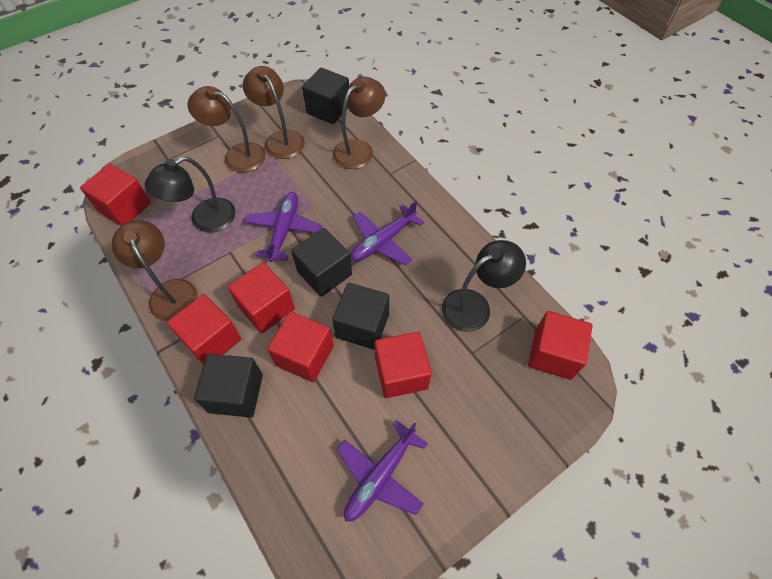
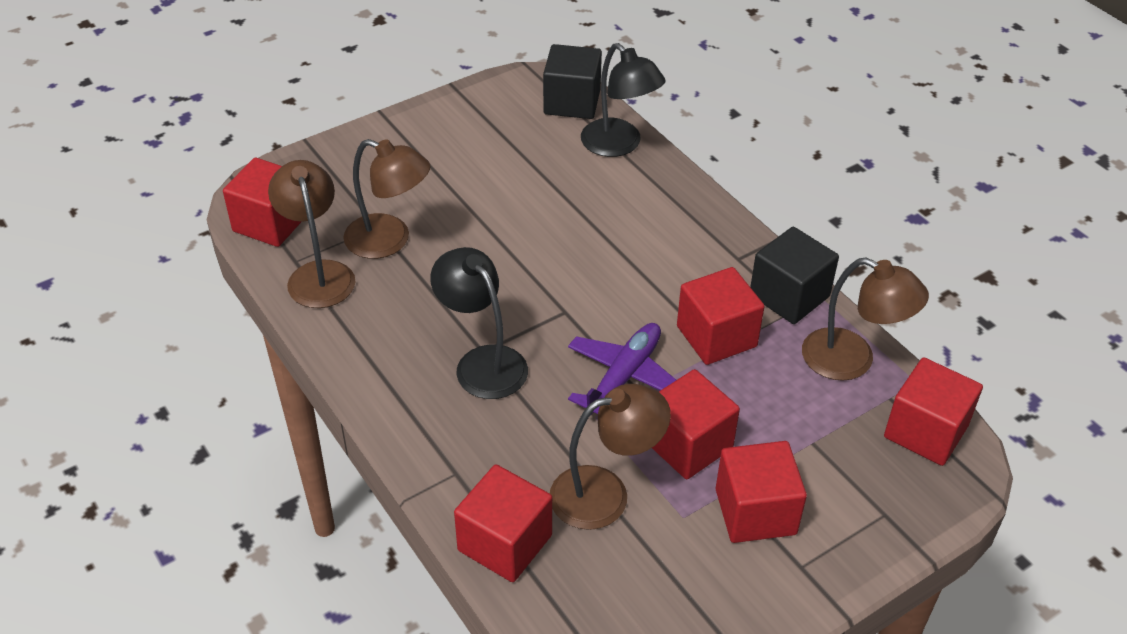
black cube: 4 -> 2
purple plane: 3 -> 1

